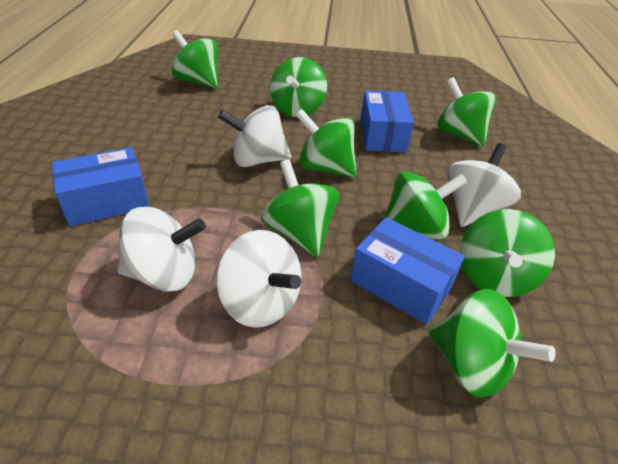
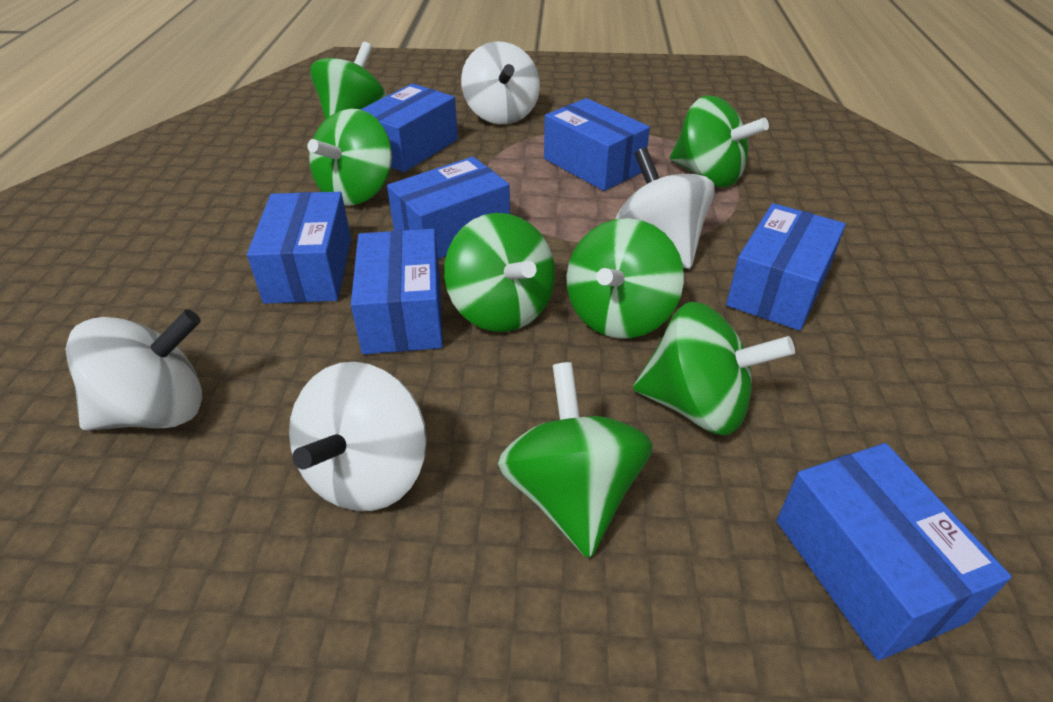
blue box: 3 -> 7
green spinning top: 8 -> 7

